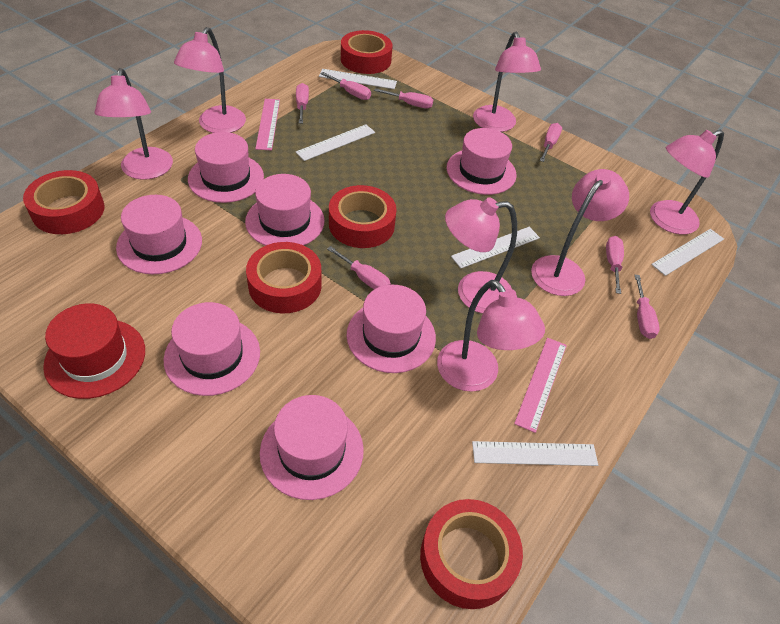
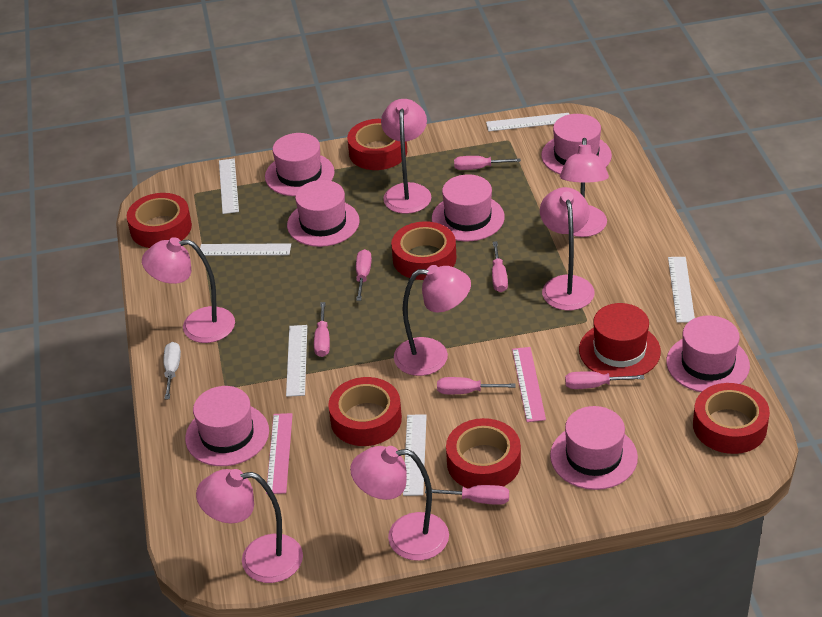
red tape: 5 -> 6
white ruler: 5 -> 6
white screwdriver: 0 -> 1

